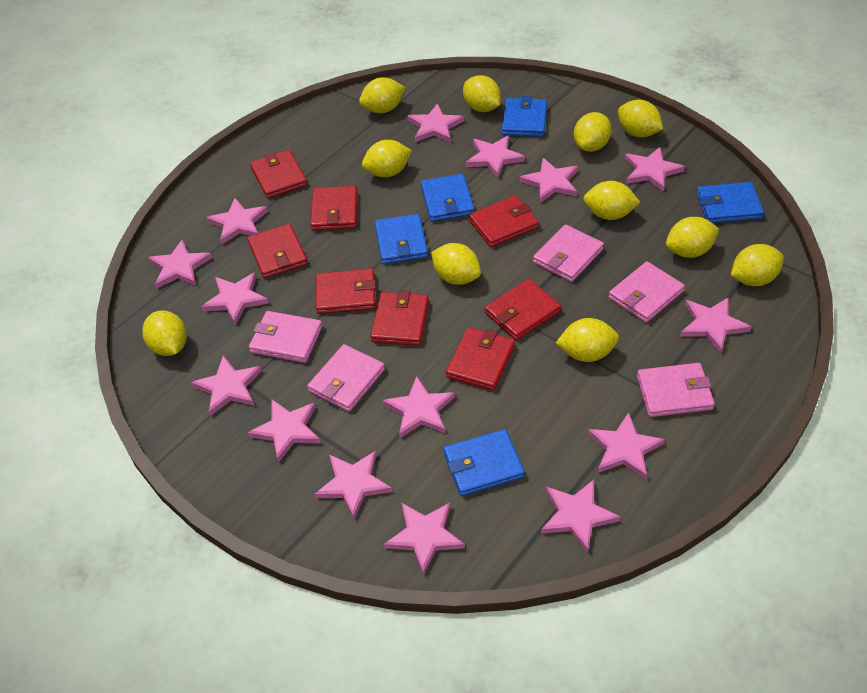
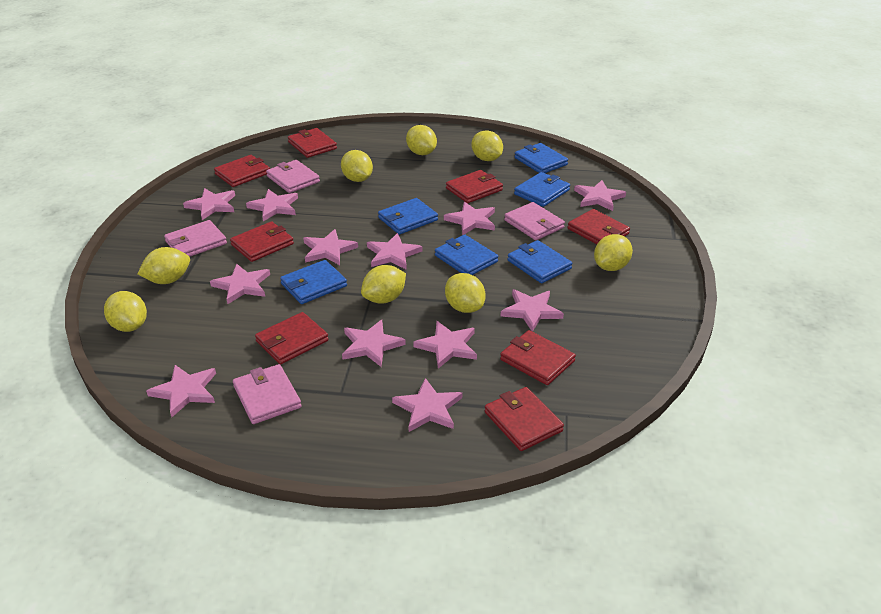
blue wallet: 5 -> 6
pink star: 15 -> 12
pink wallet: 5 -> 4
yellow lemon: 11 -> 8

